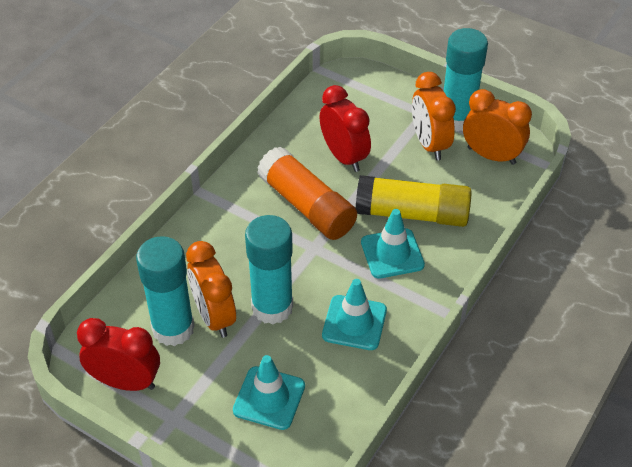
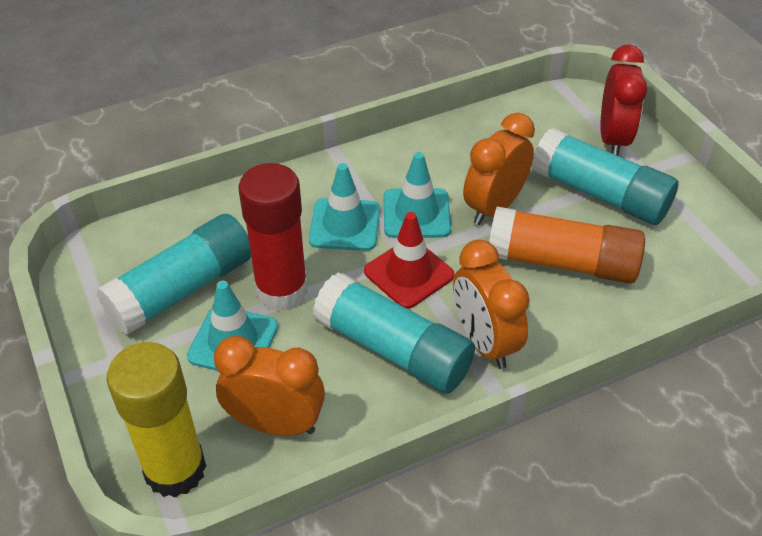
red clock: 2 -> 1
red glue stick: 0 -> 1
red traffic cone: 0 -> 1

